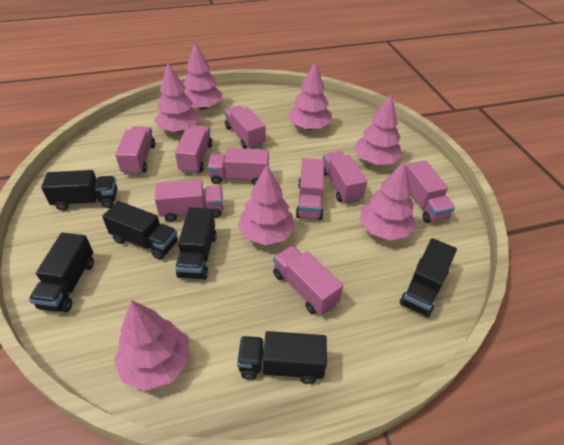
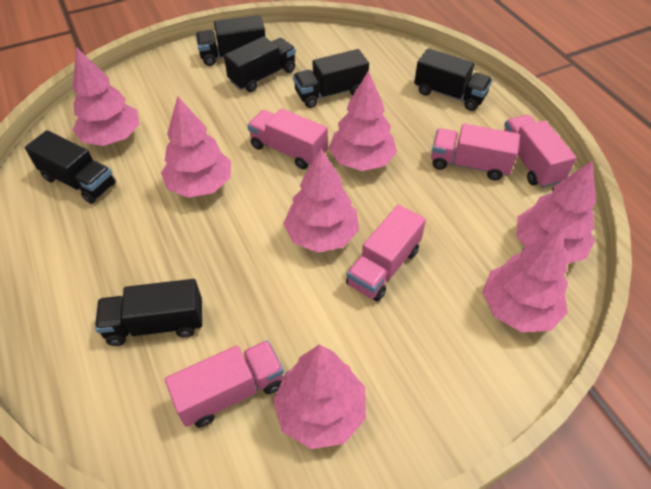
pink truck: 9 -> 5

